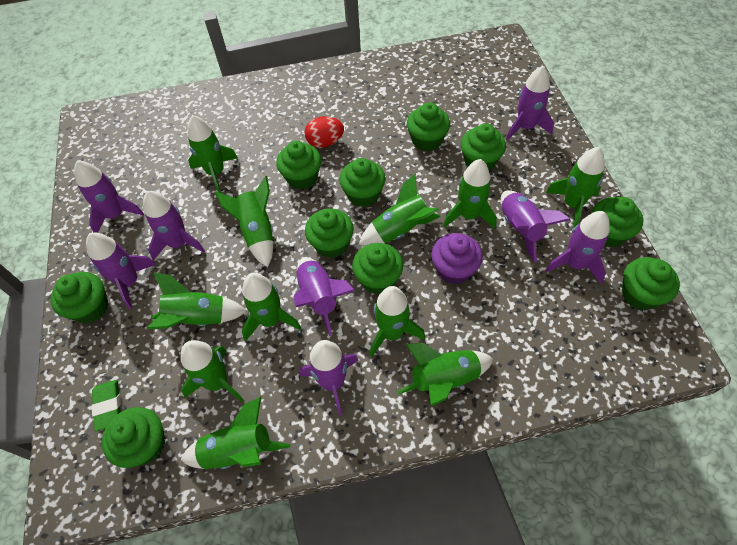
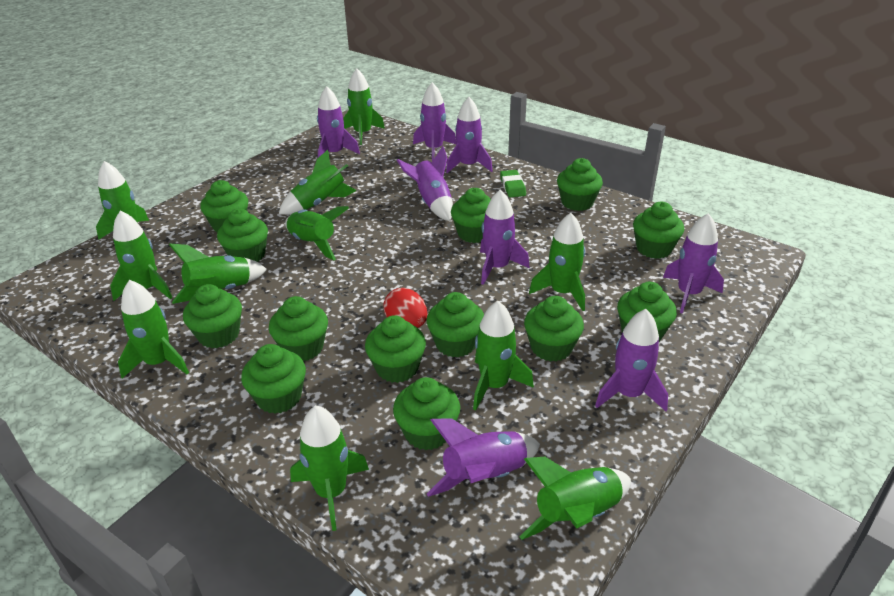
green cupcake: 10 -> 13
purple cupcake: 1 -> 0

